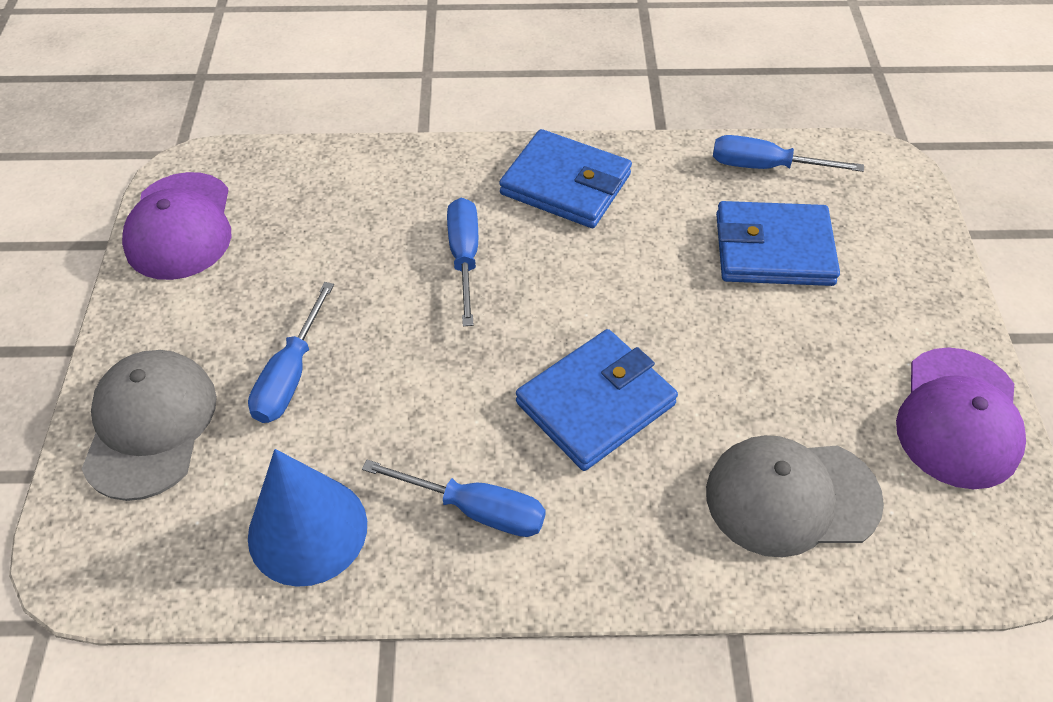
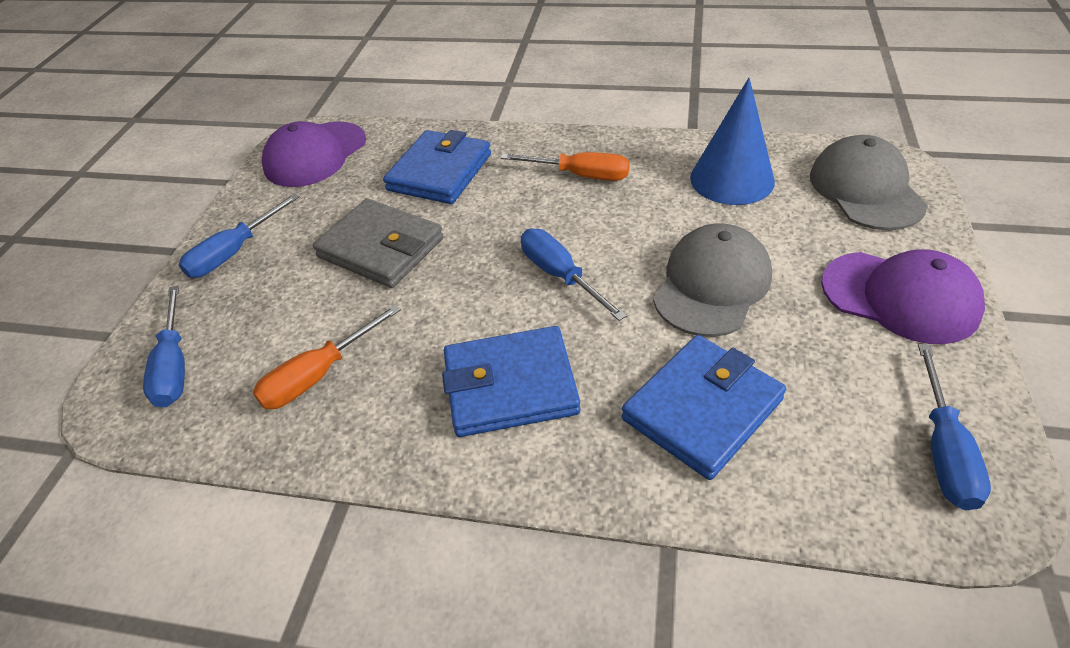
grey wallet: 0 -> 1
orange screwdriver: 0 -> 2

